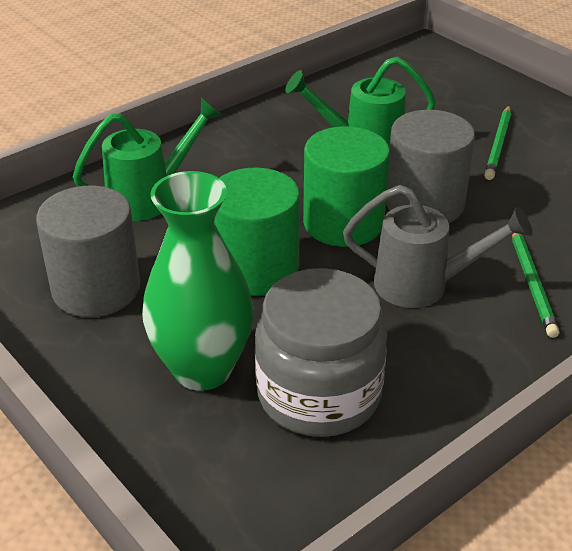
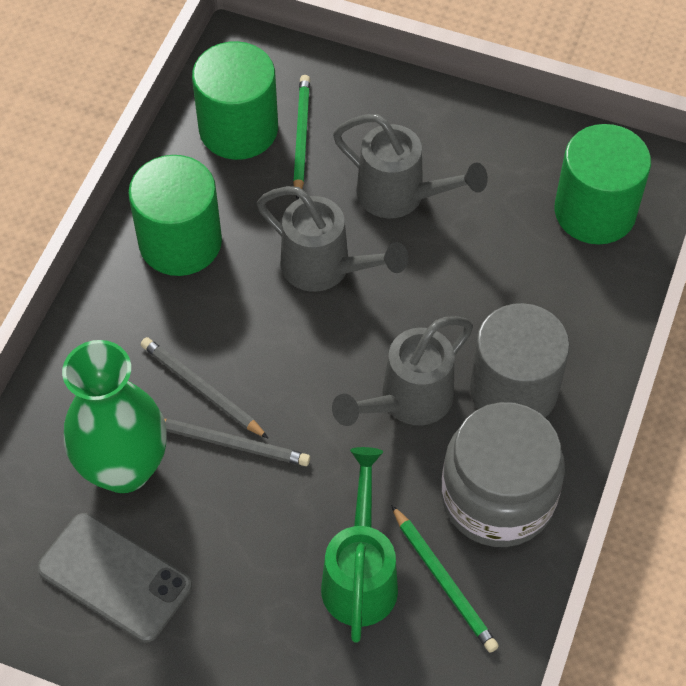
green cylinder: 2 -> 3
green watering can: 2 -> 1
grey cylinder: 2 -> 1
grey pencil: 0 -> 2
grey phone: 0 -> 1
grey watering can: 1 -> 3

